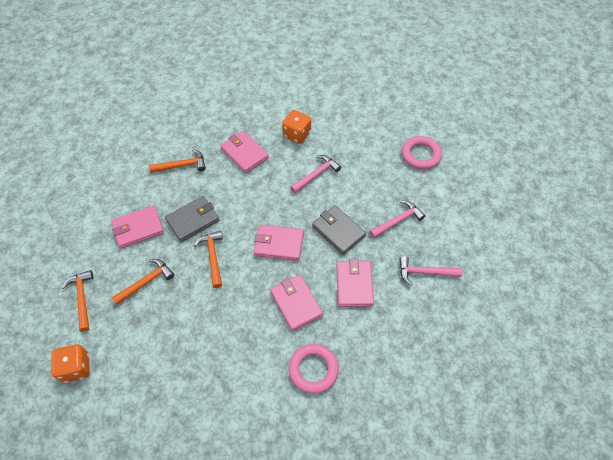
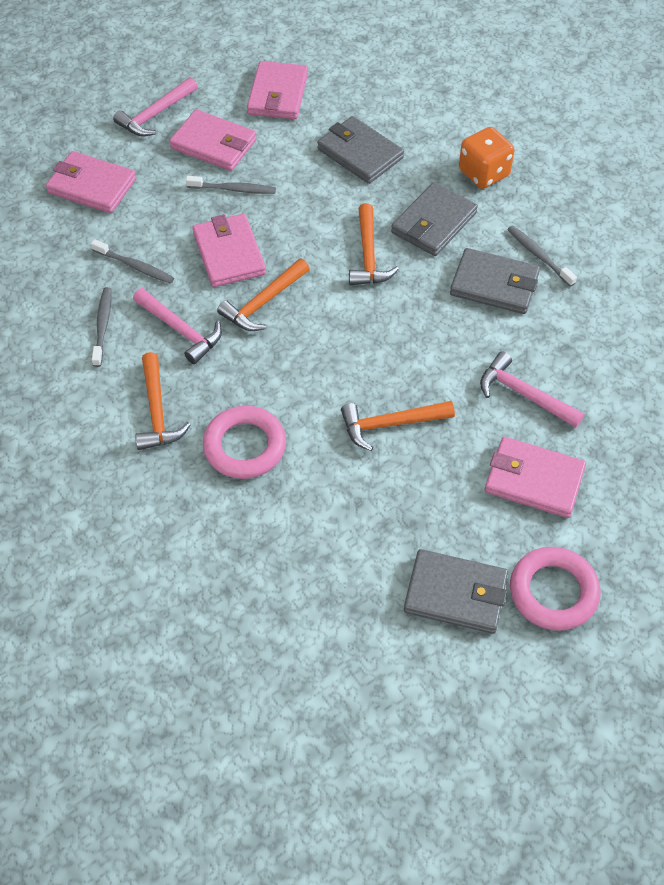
grey toothbrush: 0 -> 4
grey wallet: 2 -> 4
orange dice: 2 -> 1

